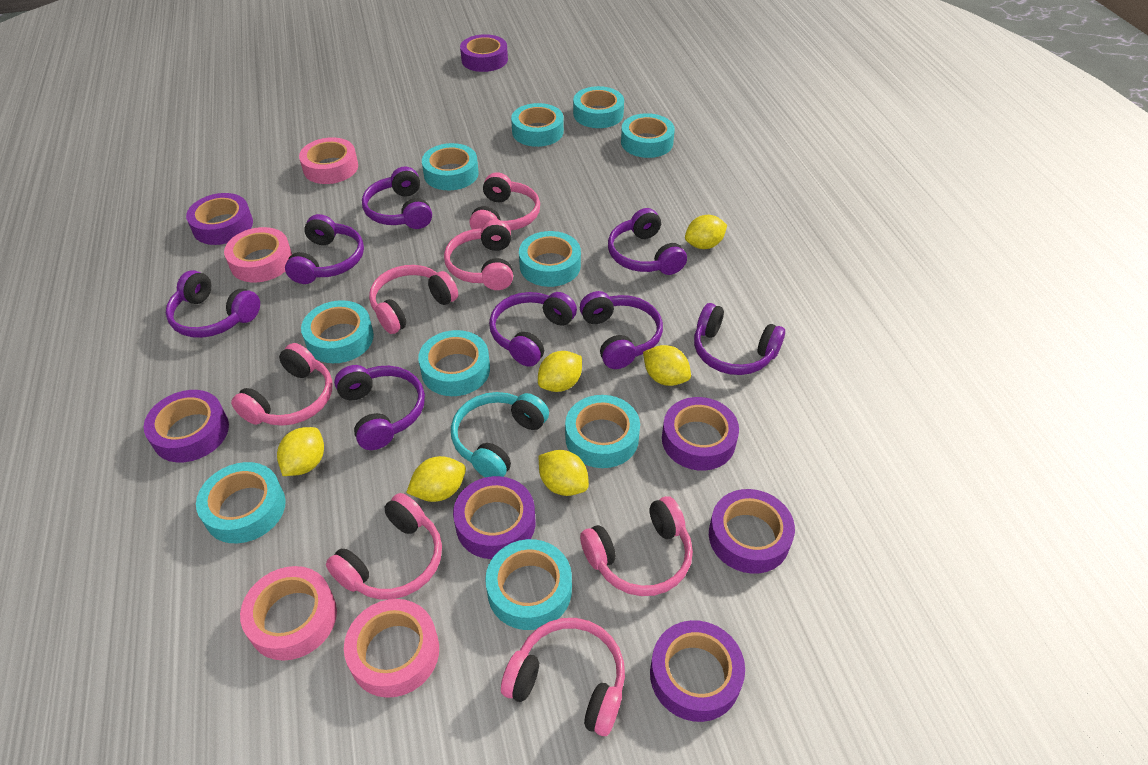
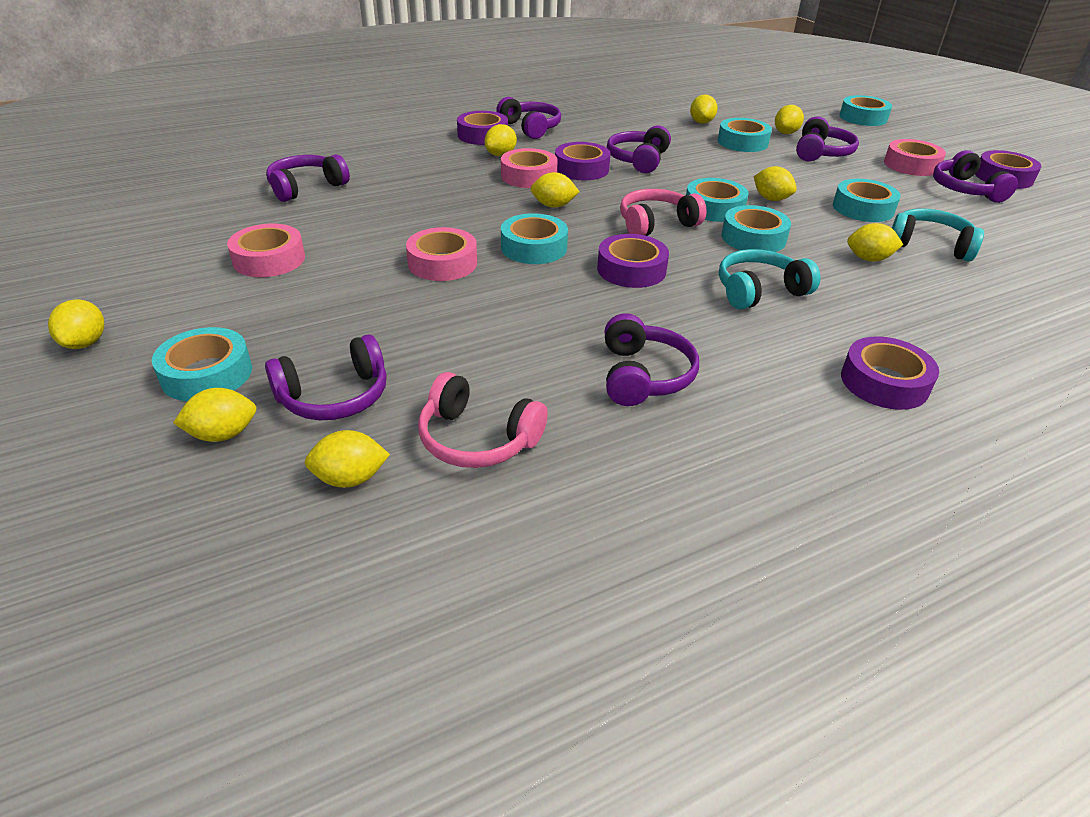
pink headphones: 7 -> 2
purple headphones: 8 -> 7
purple tape: 7 -> 5
turquoise headphones: 1 -> 2
turquoise tape: 10 -> 7
yellow lemon: 6 -> 9

